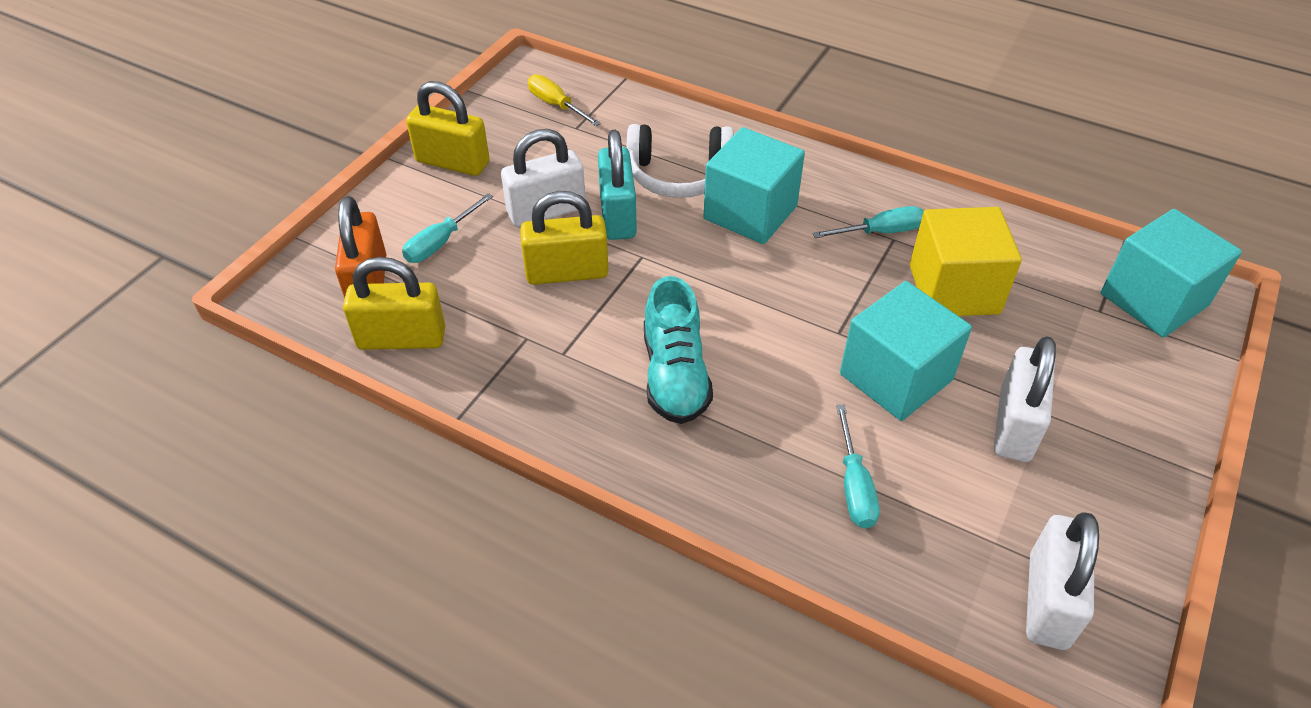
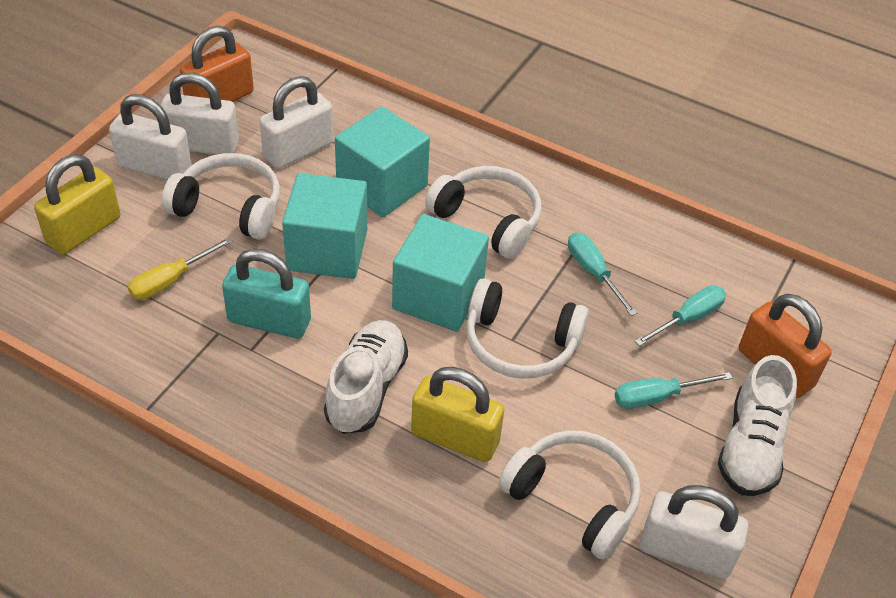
orange padlock: 1 -> 2
turquoise shoe: 1 -> 0
white headphones: 1 -> 4
white padlock: 3 -> 4
white shoe: 0 -> 2
yellow cube: 1 -> 0
yellow padlock: 3 -> 2

